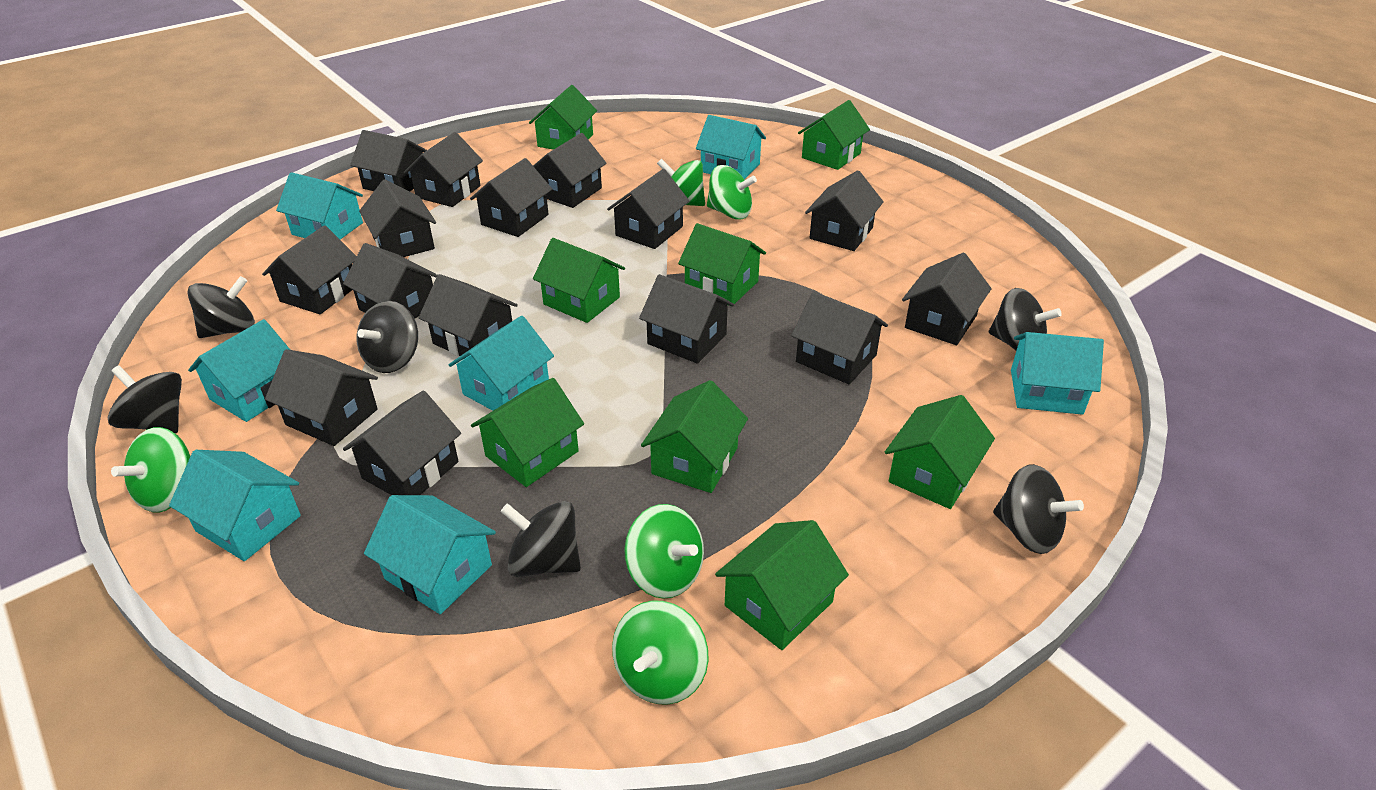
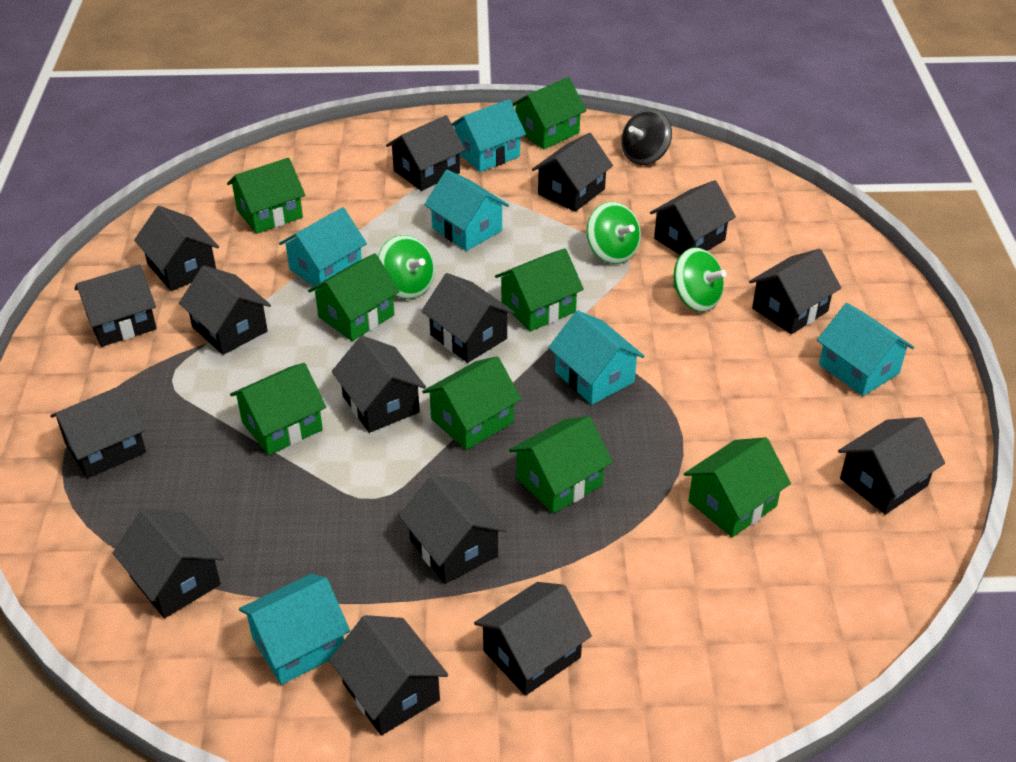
black spinning top: 6 -> 1
green spinning top: 5 -> 3
turquoise house: 7 -> 6

